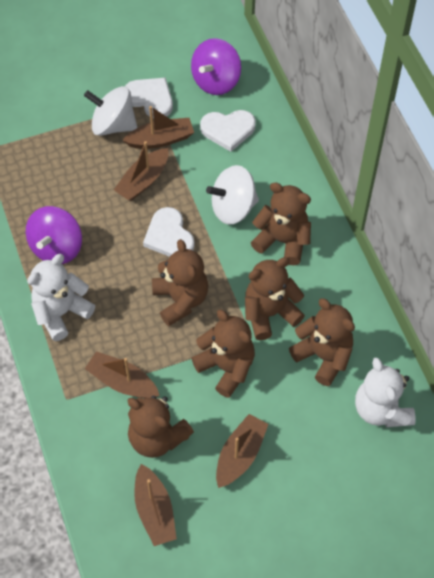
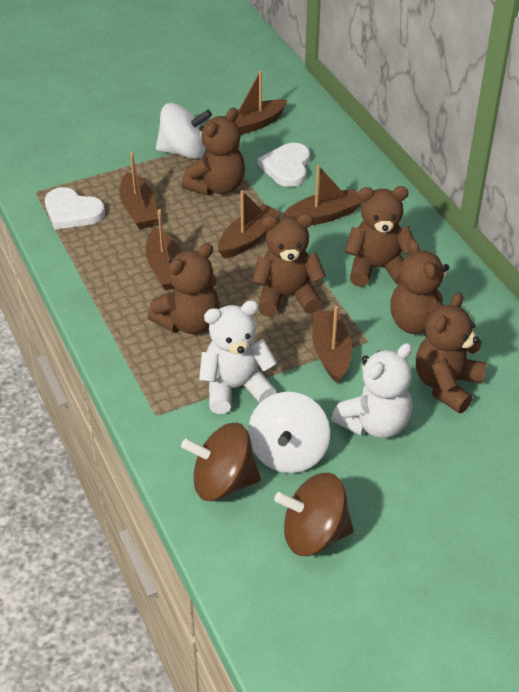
brown boat: 5 -> 6
brown spinning top: 0 -> 2
purple spinning top: 2 -> 0
white heart: 3 -> 2

